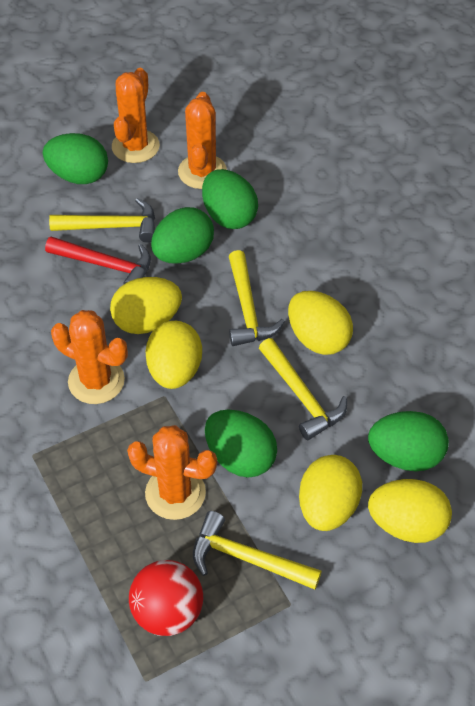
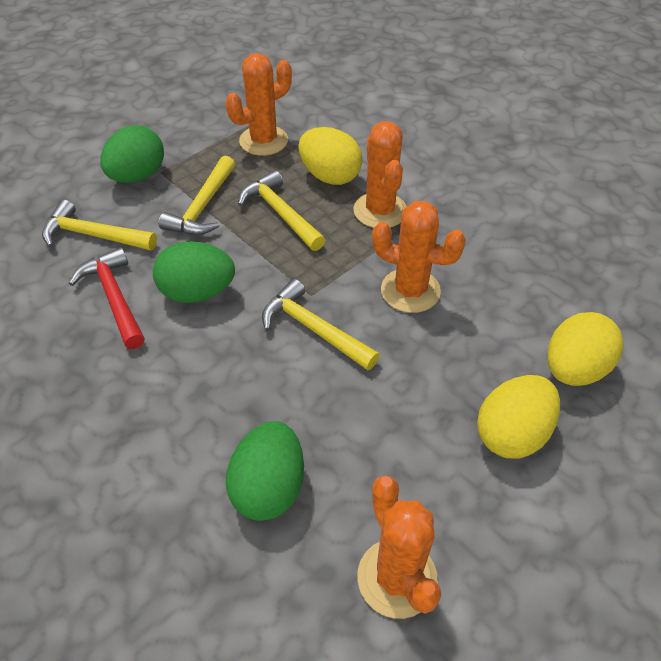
green egg: 5 -> 3
red ball: 1 -> 0
yellow egg: 5 -> 3

